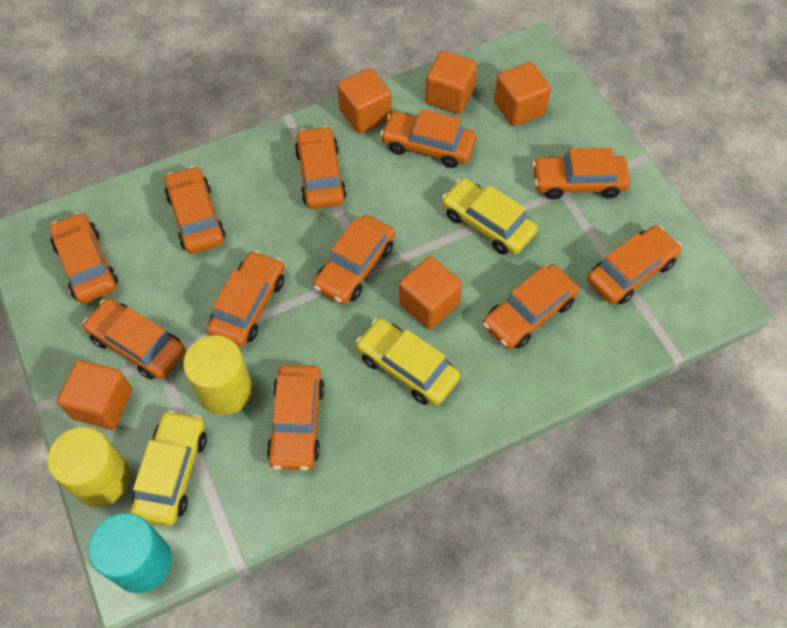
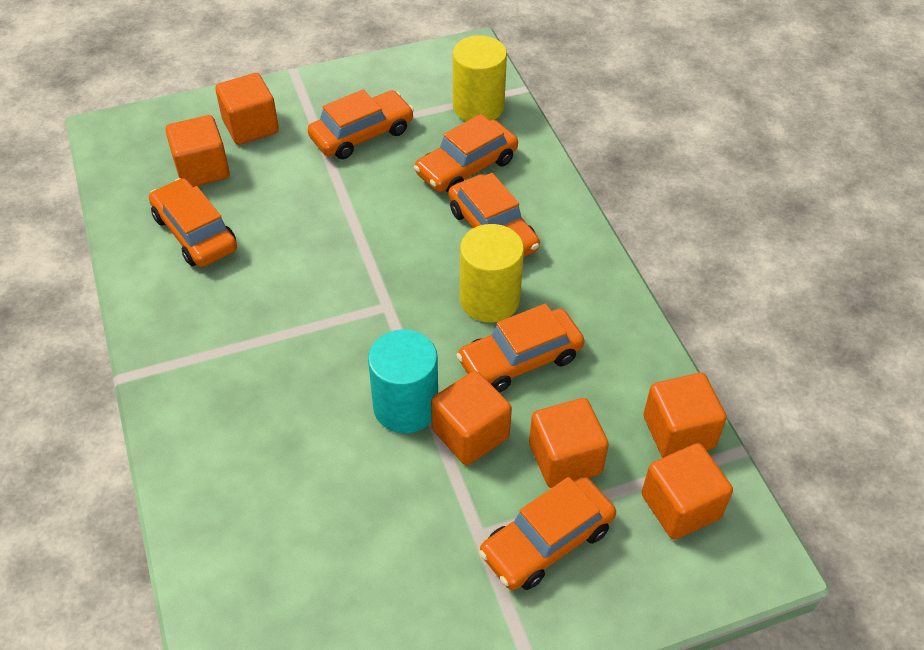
orange car: 11 -> 6
orange cube: 5 -> 6
yellow car: 3 -> 0

